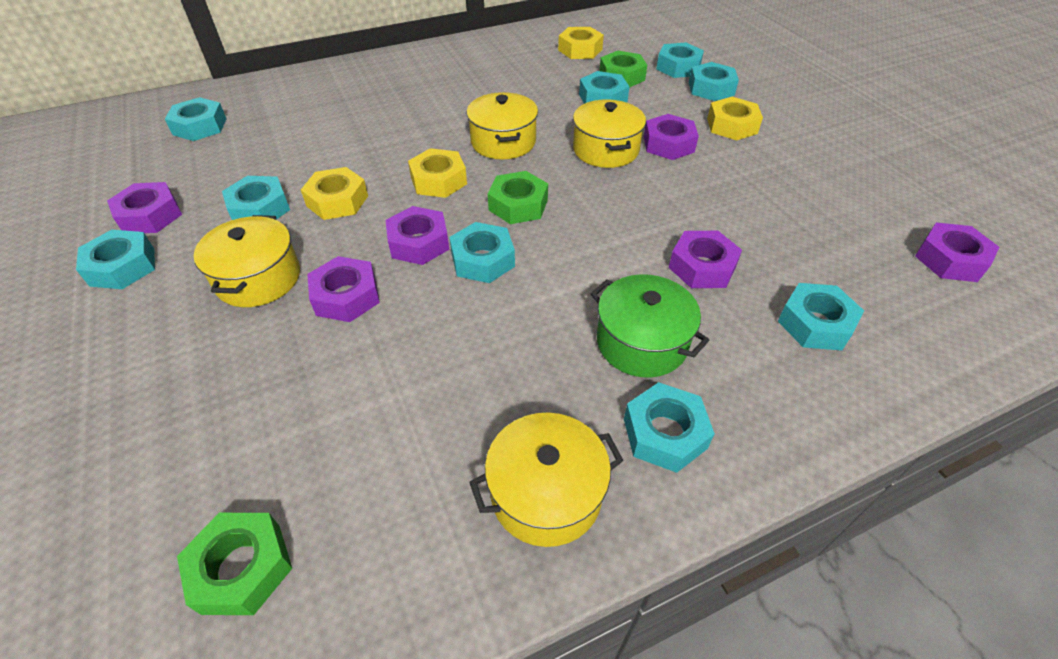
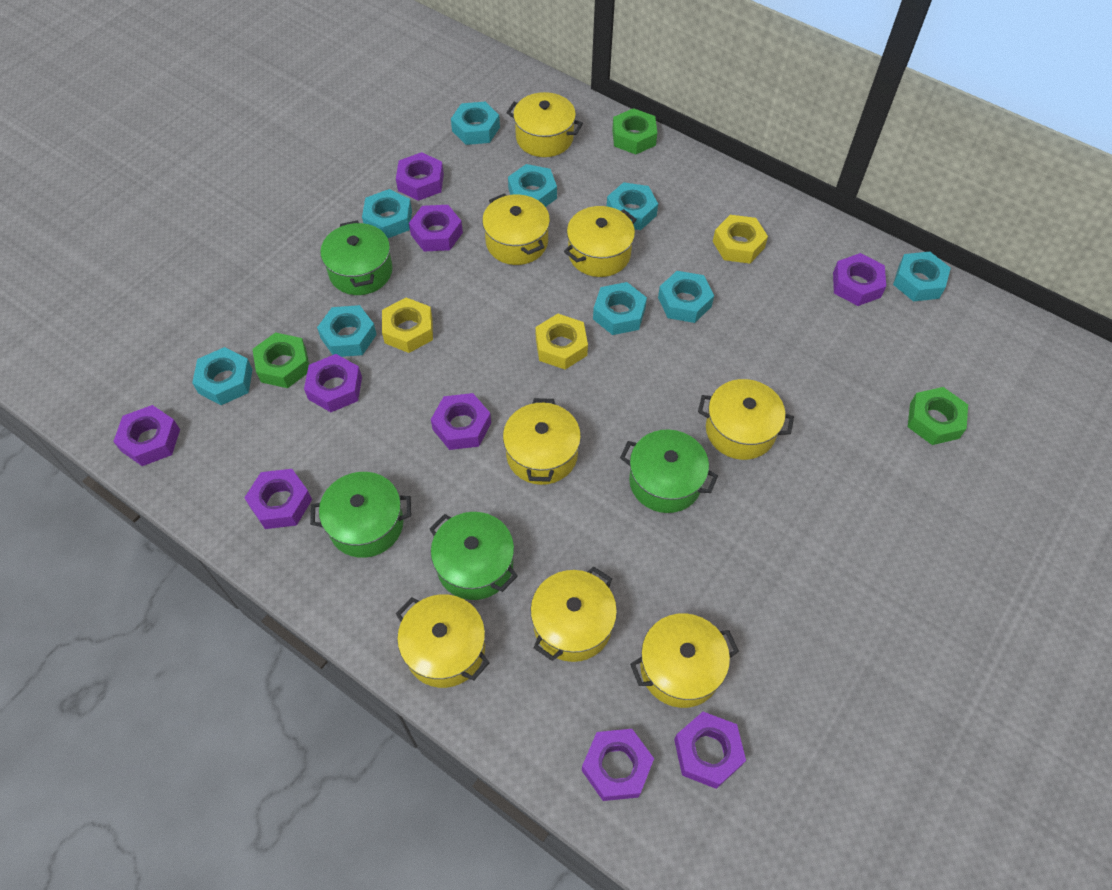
green pot: 1 -> 4
purple nut: 6 -> 9
yellow nut: 4 -> 3
yellow pot: 4 -> 8

